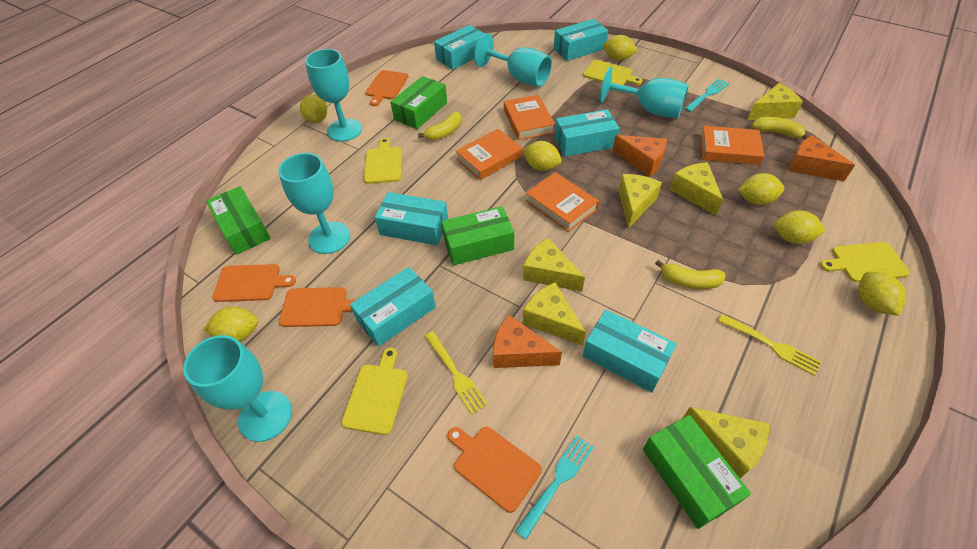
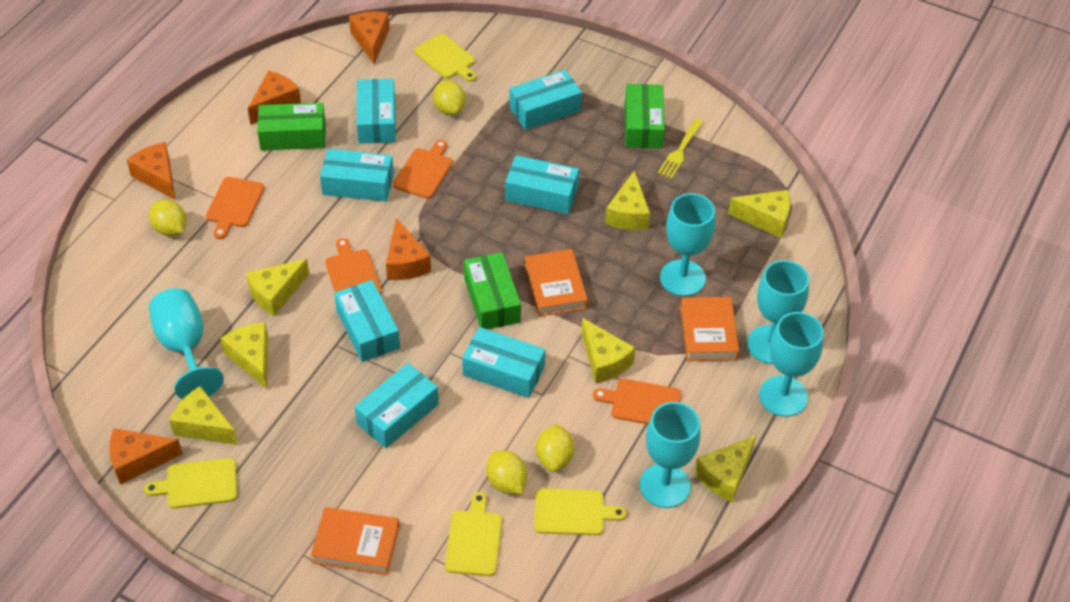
green box: 4 -> 3
orange book: 4 -> 3
orange cheese: 3 -> 5
turquoise box: 6 -> 7
turquoise fork: 2 -> 0
yellow banana: 3 -> 0
yellow cheese: 6 -> 7
yellow fork: 2 -> 1
yellow lemon: 7 -> 4

